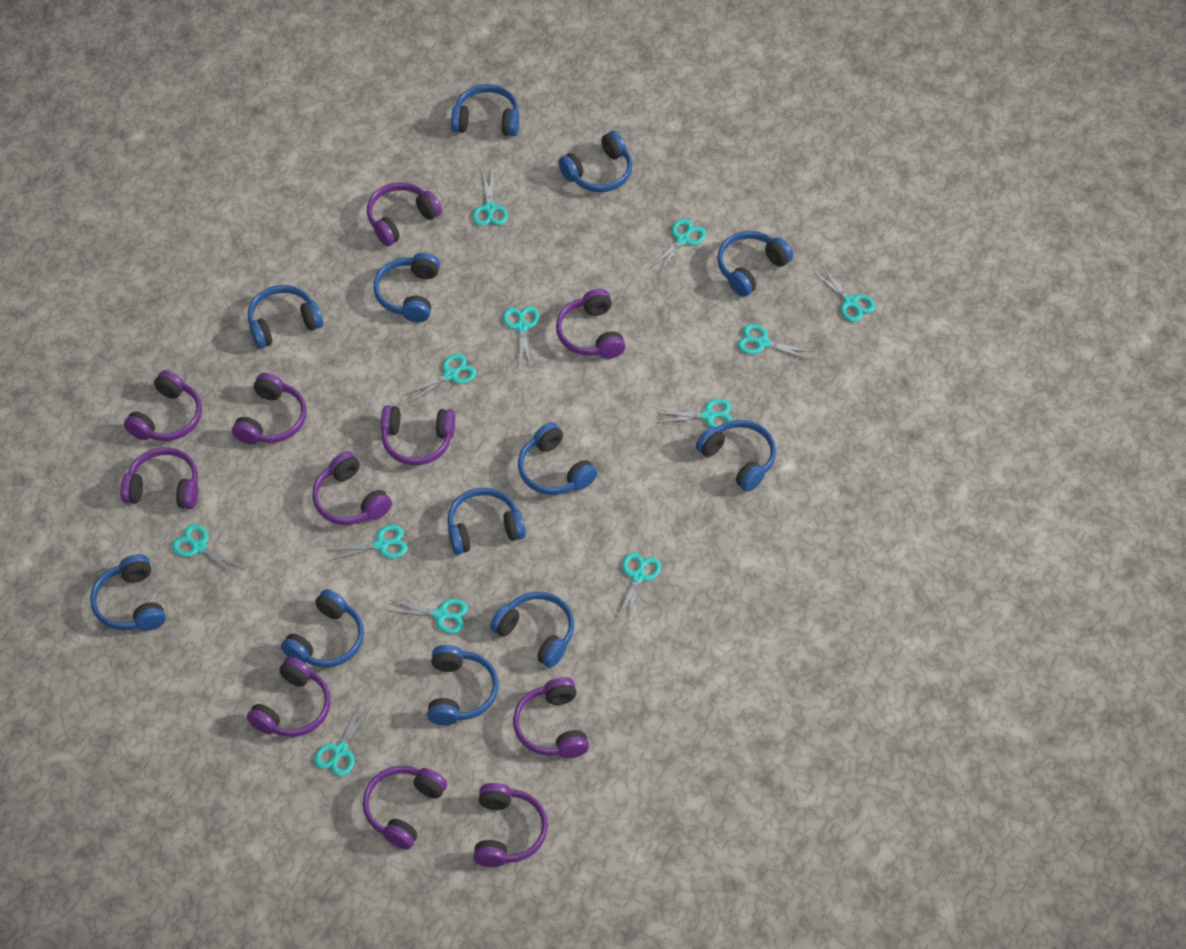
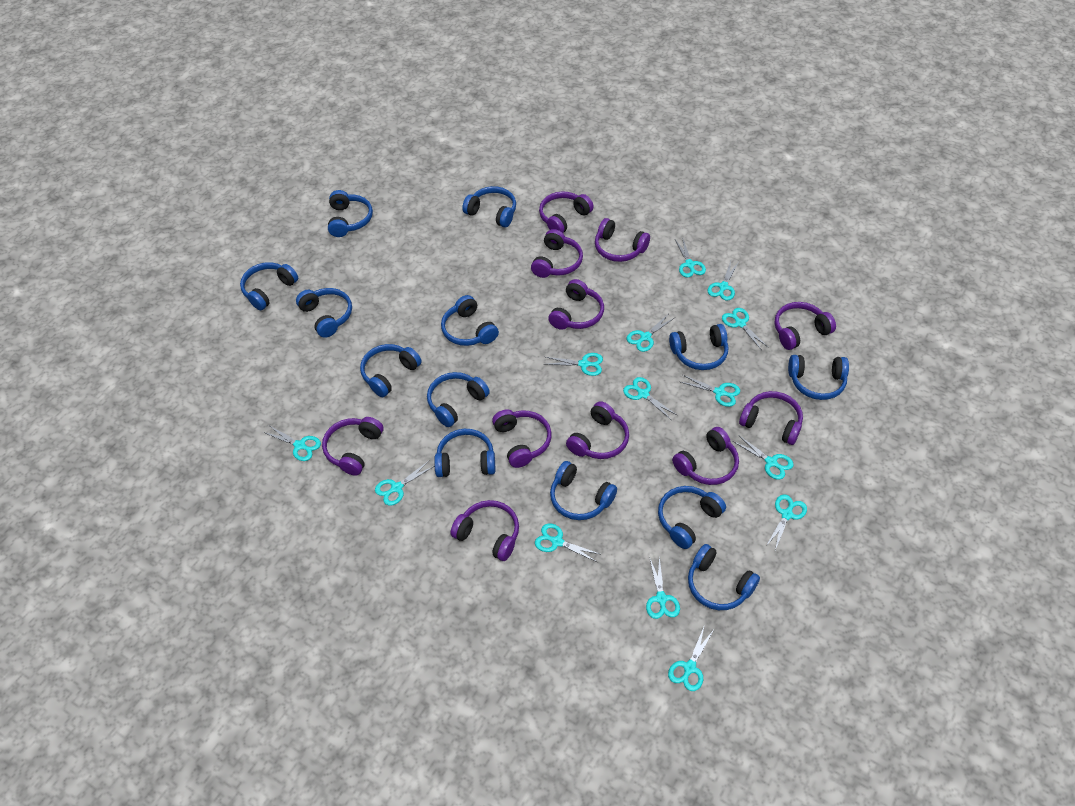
blue headphones: 12 -> 13
turquoise scissors: 12 -> 14

